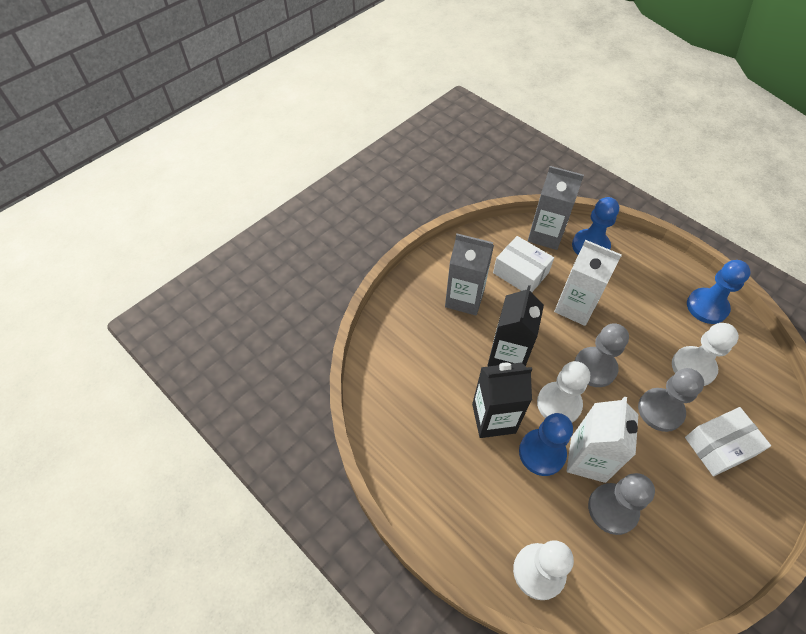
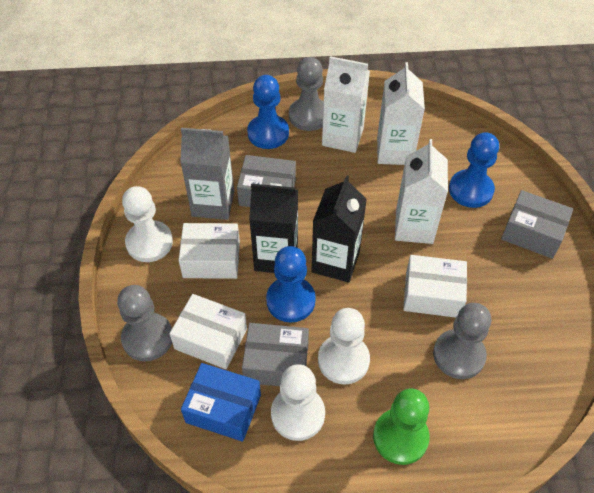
blue box: 0 -> 1
green pawn: 0 -> 1
grey box: 0 -> 3
grey carton: 2 -> 1
white box: 2 -> 3
white carton: 2 -> 3

